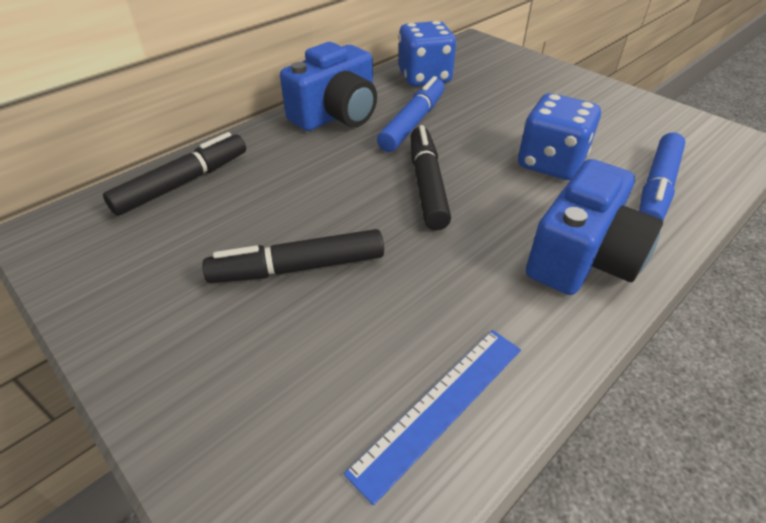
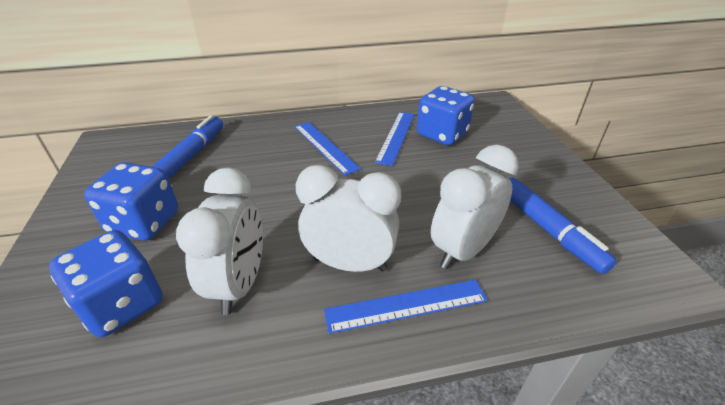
black marker: 3 -> 0
blue camera: 2 -> 0
blue dice: 2 -> 3
blue ruler: 1 -> 3
white clock: 0 -> 3

